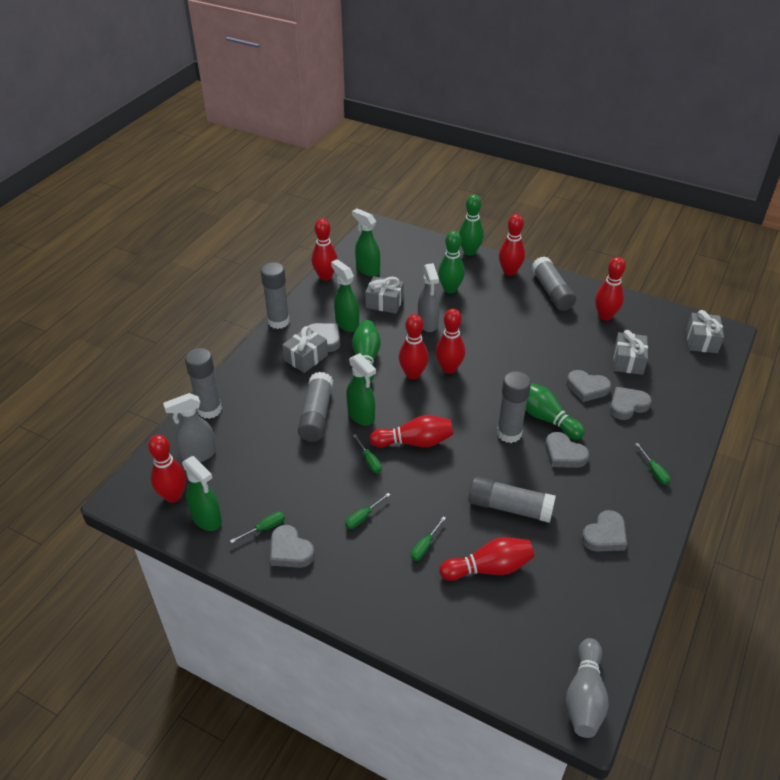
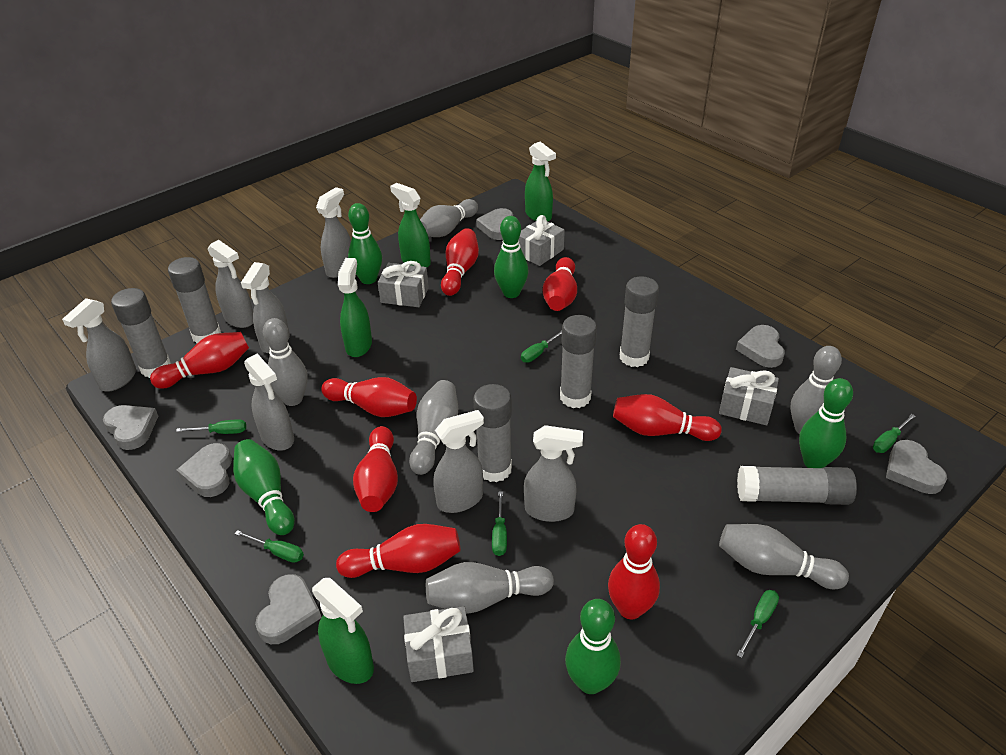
green bowling pin: 4 -> 5
green screwdriver: 5 -> 6
grey bowling pin: 1 -> 6
grey spray bottle: 2 -> 7

